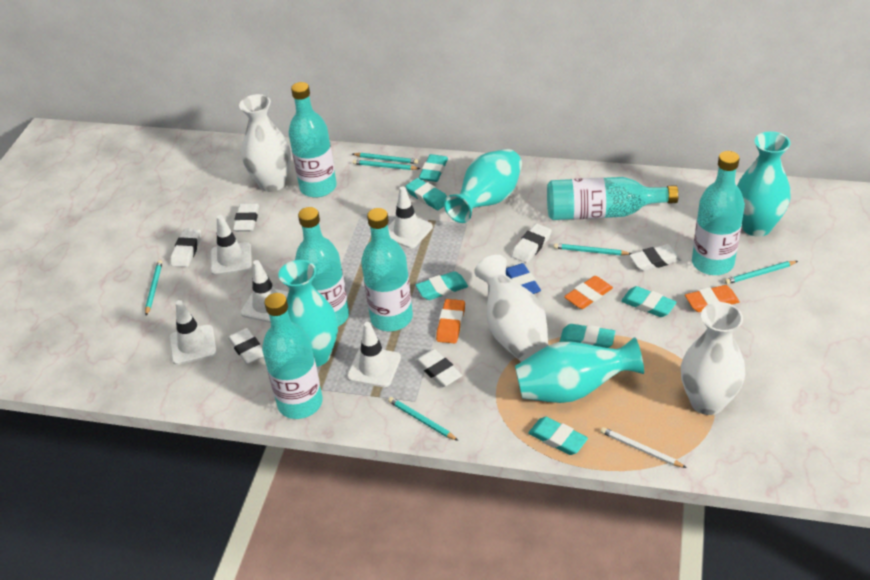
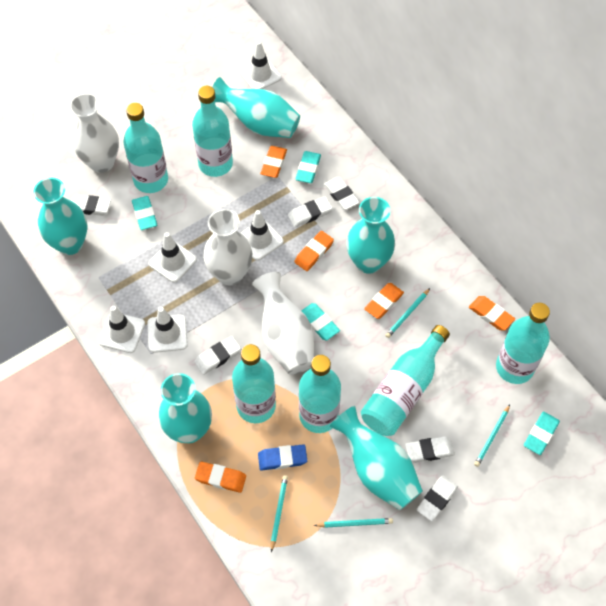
orange eraser: 3 -> 5
turquoise eraser: 6 -> 4
turquoise pencil: 6 -> 4
turquoise vase: 4 -> 5
white pencil: 1 -> 0

